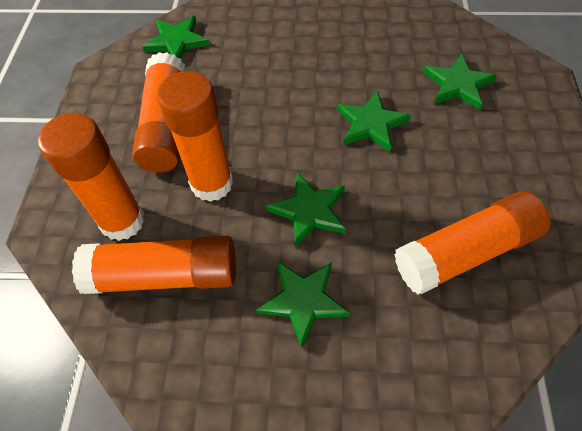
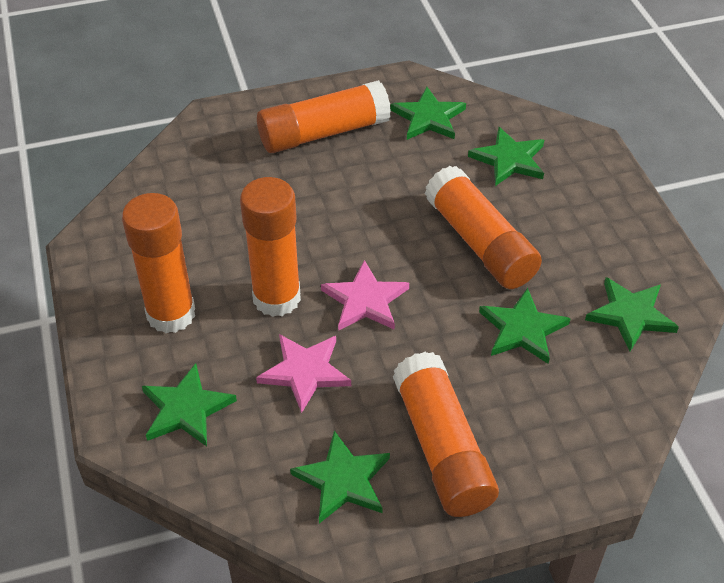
green star: 5 -> 6
pink star: 0 -> 2

